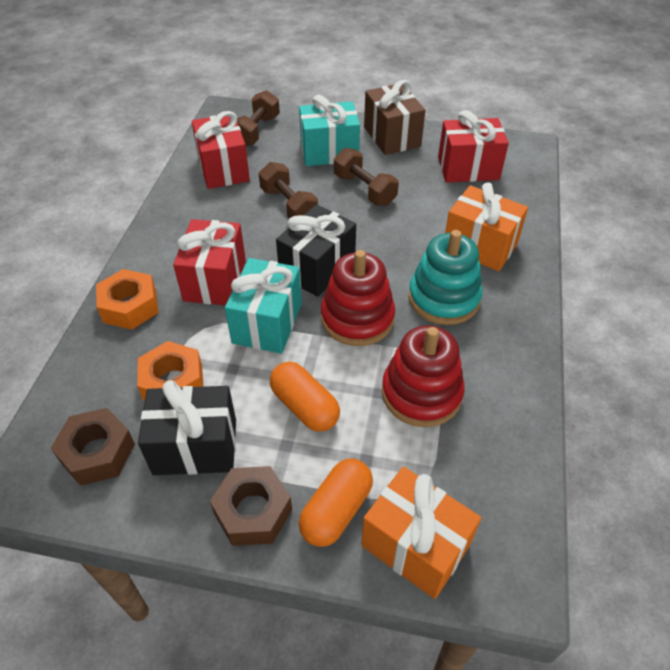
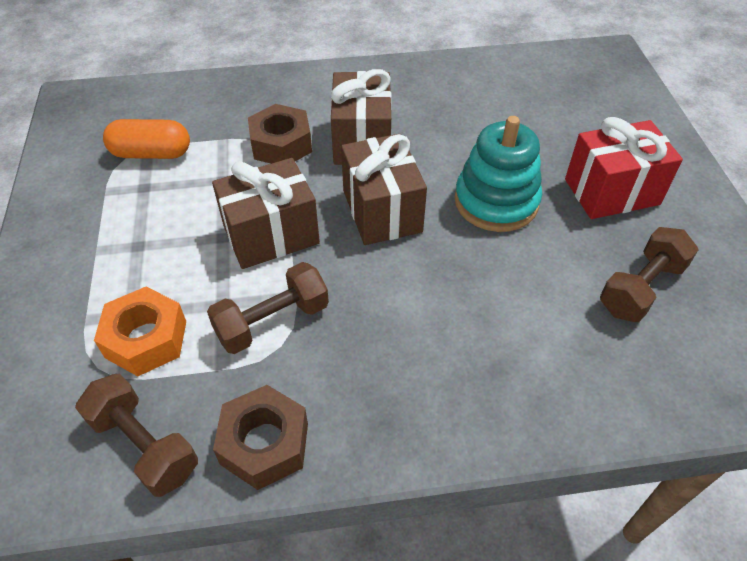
black gift: 2 -> 0
brown gift: 1 -> 3
orange capsule: 2 -> 1
orange gift: 2 -> 0
orange nut: 2 -> 1
red gift: 3 -> 1
red stacking toy: 2 -> 0
turquoise gift: 2 -> 0

